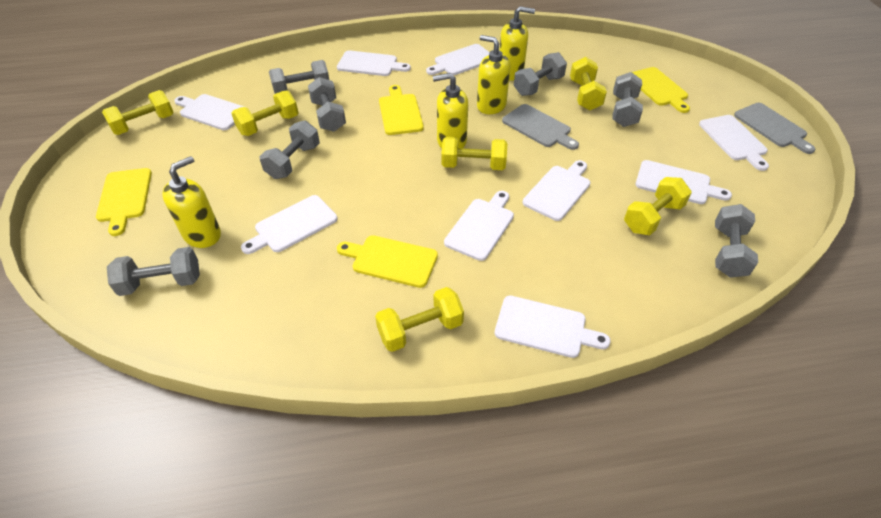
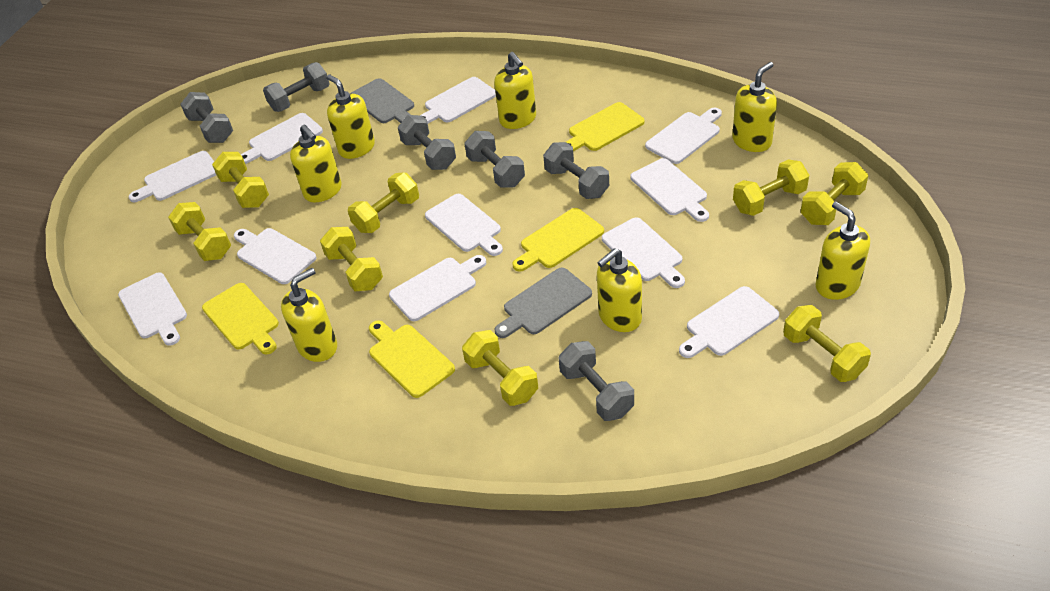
grey dumbbell: 7 -> 6
white cutting board: 9 -> 11
yellow dumbbell: 6 -> 8
yellow soap dispenser: 4 -> 7

